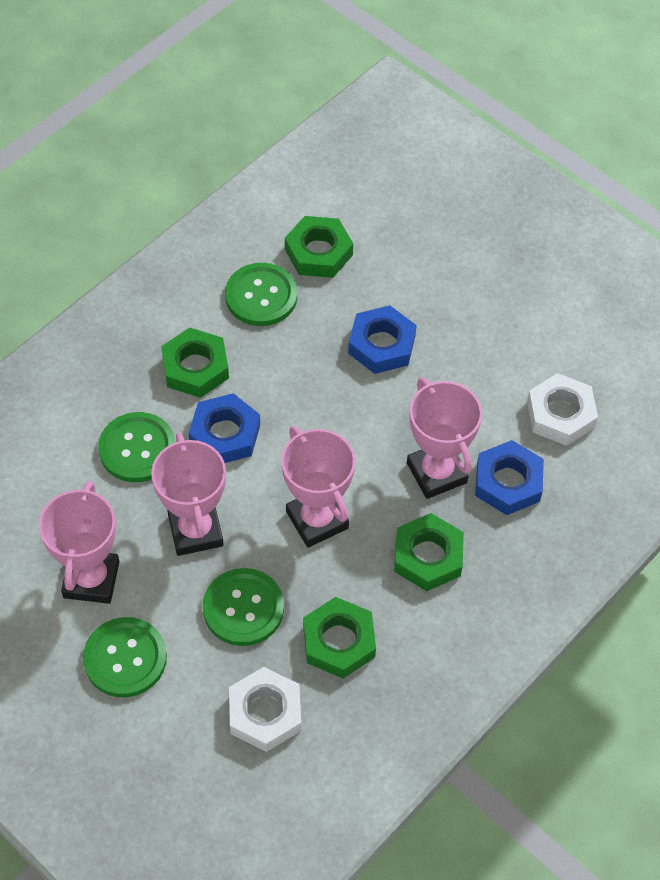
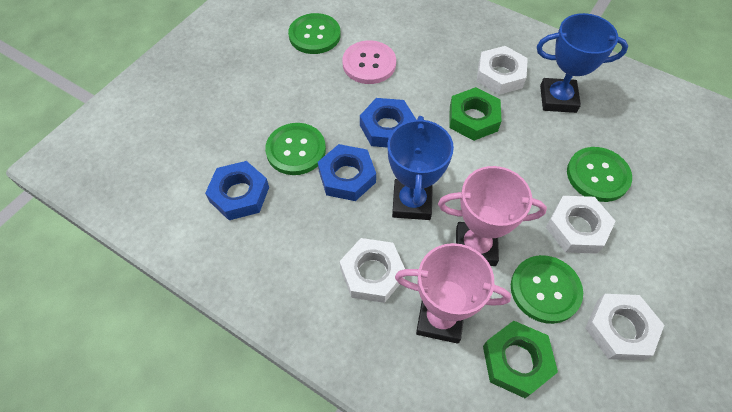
blue trophy: 0 -> 2
green nut: 4 -> 2
pink button: 0 -> 1
pink trophy: 4 -> 2
white nut: 2 -> 4

